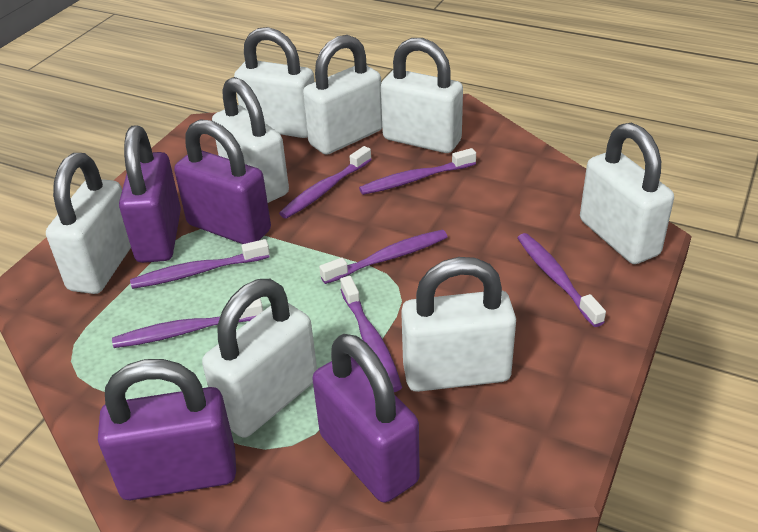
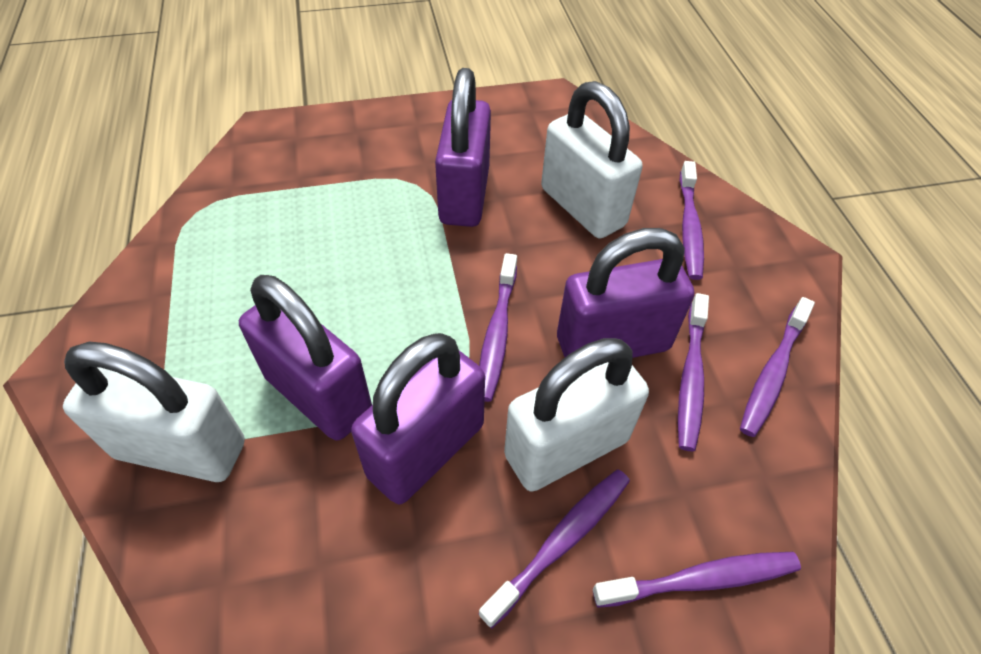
purple toothbrush: 7 -> 6
white padlock: 8 -> 3

